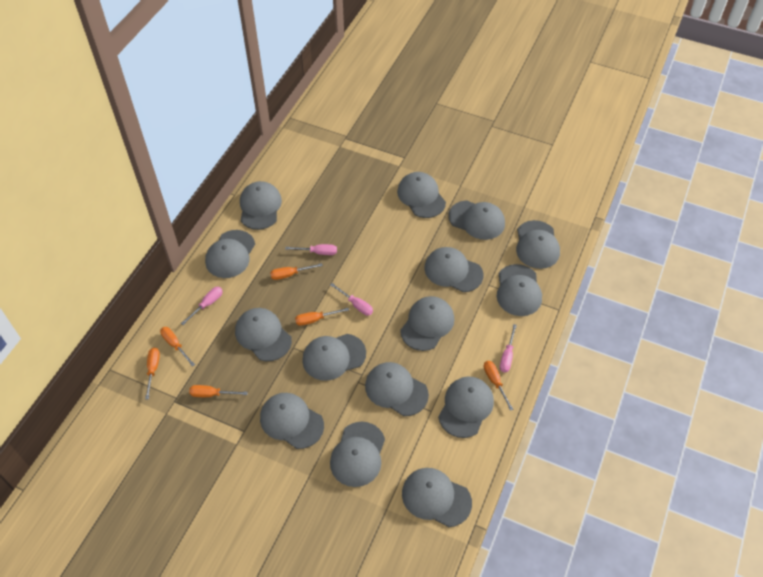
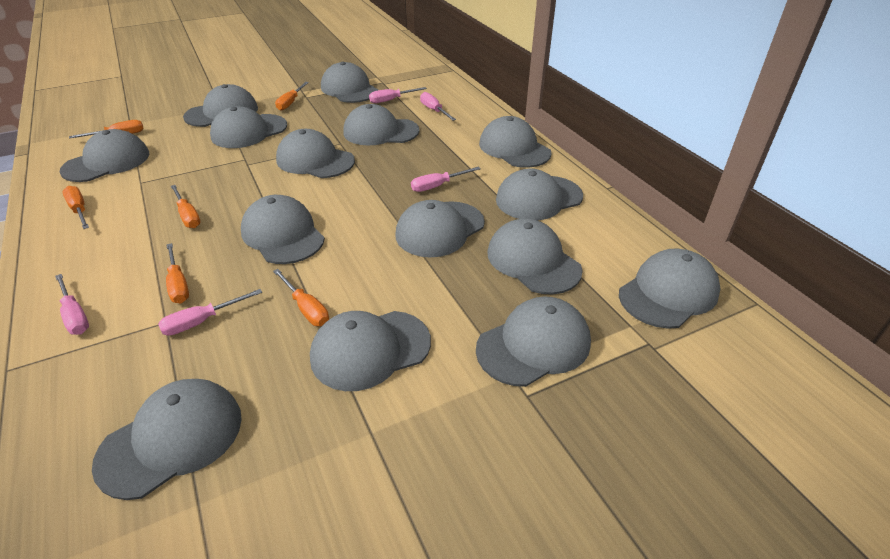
pink screwdriver: 4 -> 5

